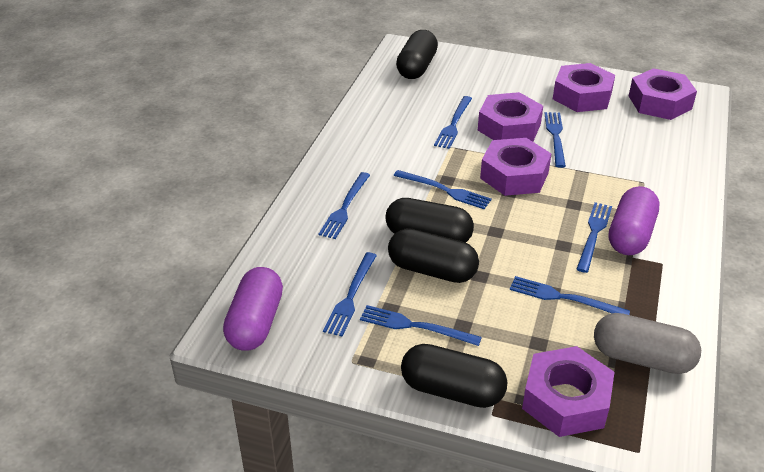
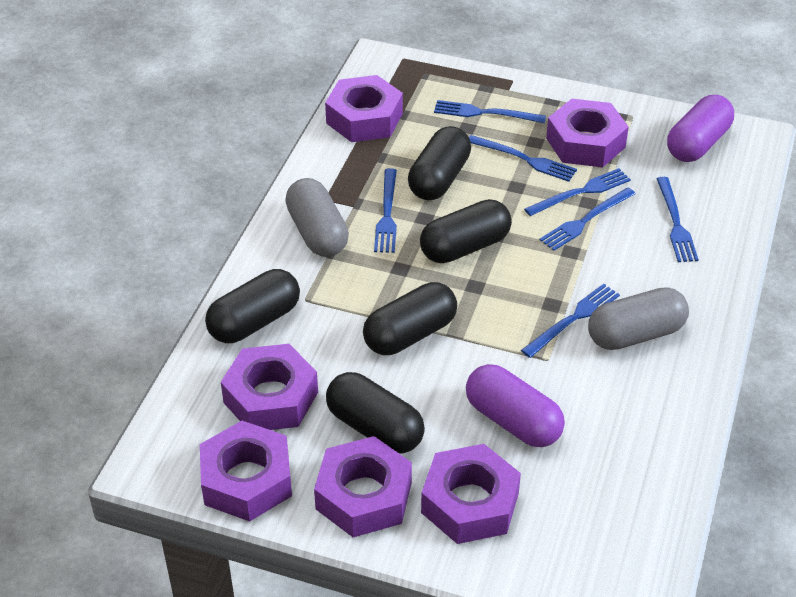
black capsule: 4 -> 5
blue fork: 8 -> 7
grey capsule: 1 -> 2
purple nut: 5 -> 6

